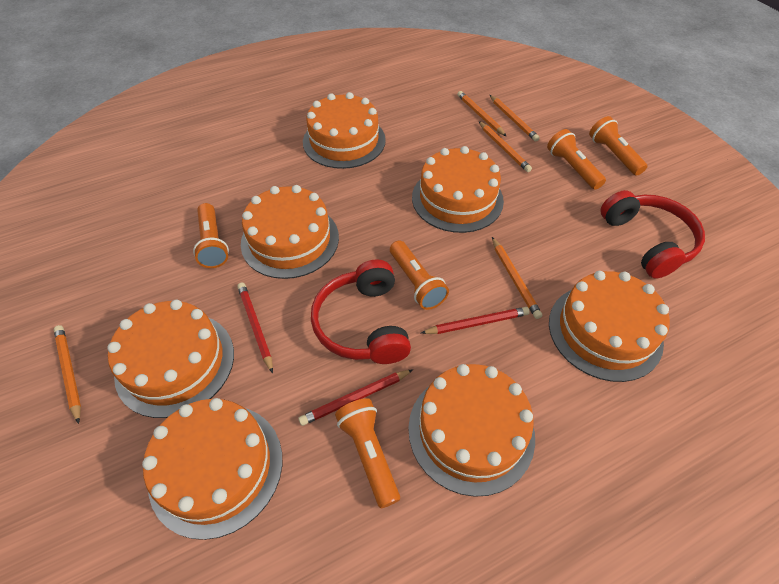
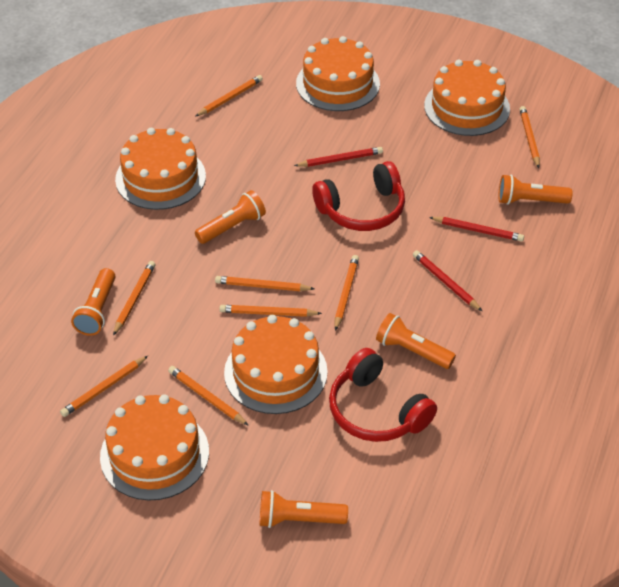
orange cake: 7 -> 5
orange pencil: 5 -> 8

